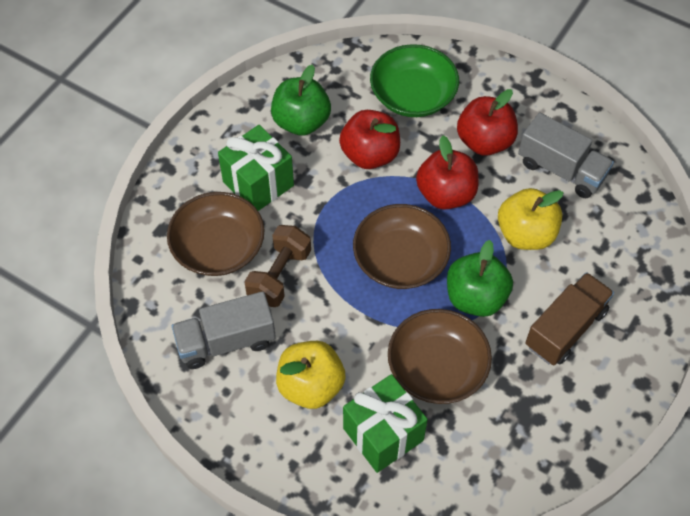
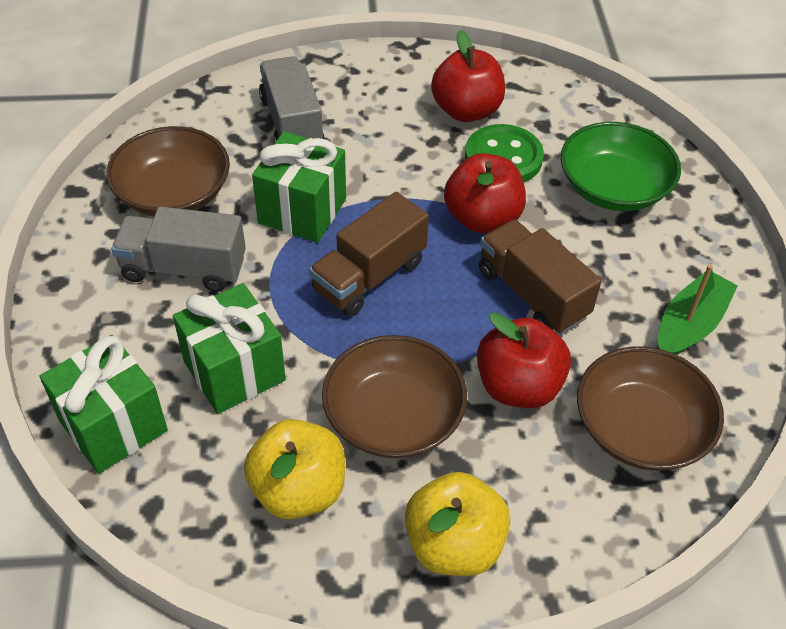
brown dumbbell: 1 -> 0
brown truck: 1 -> 2
green apple: 2 -> 0
green boat: 0 -> 1
green button: 0 -> 1
green gift: 2 -> 3

